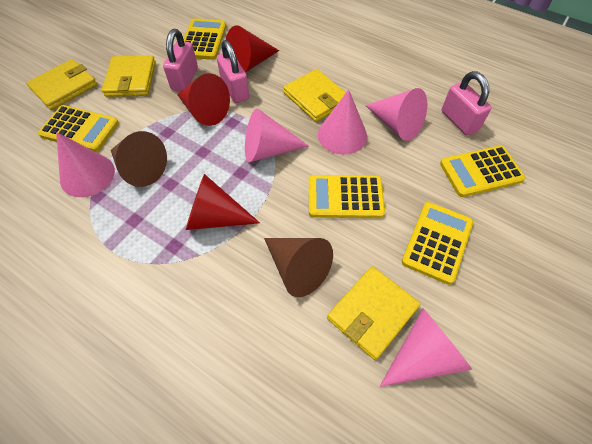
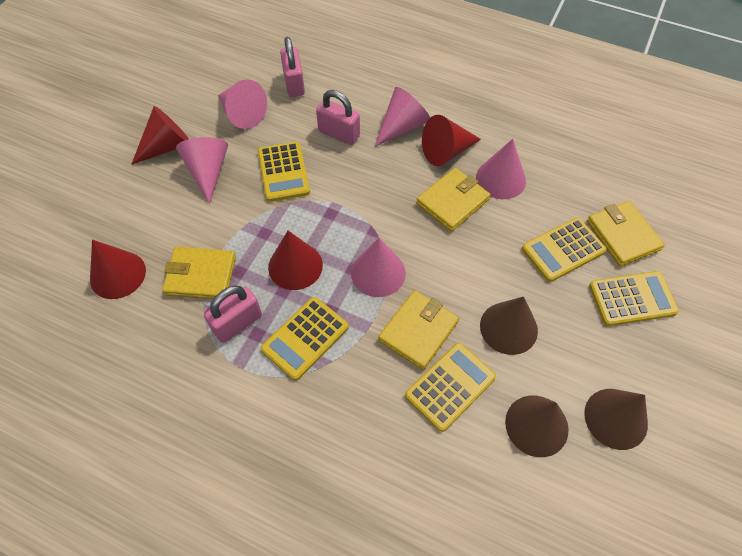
brown cone: 2 -> 3
red cone: 3 -> 4

